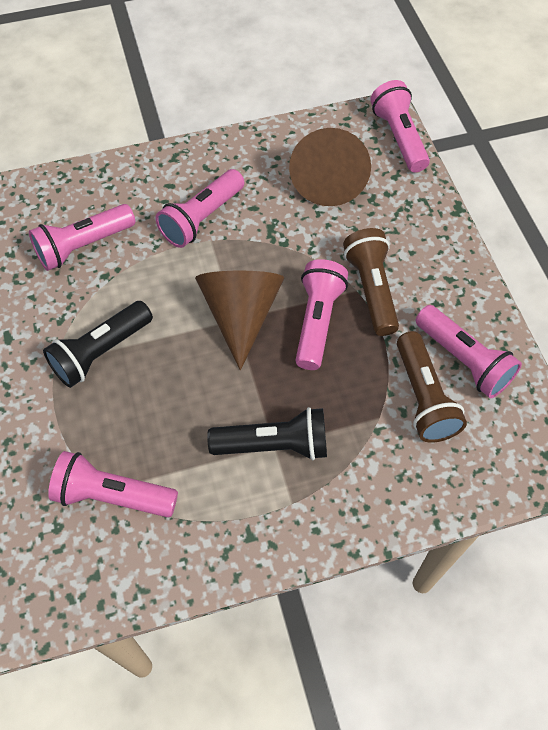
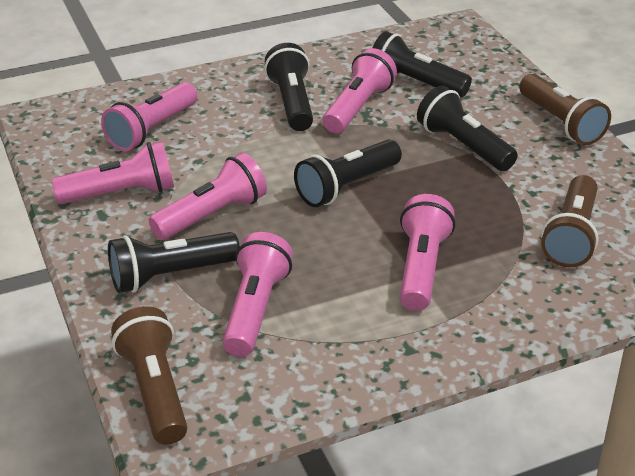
black flashlight: 2 -> 5
brown cone: 2 -> 0
brown flashlight: 2 -> 3

